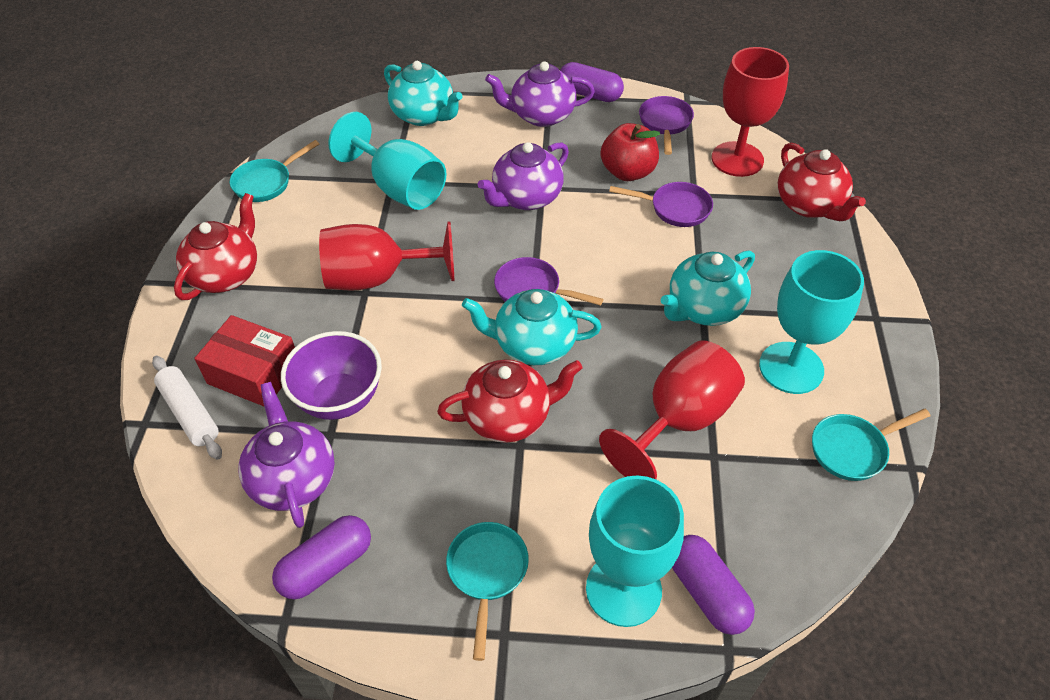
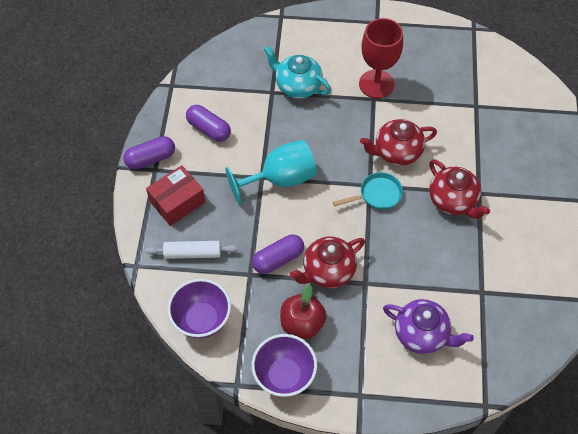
purple bowl: 1 -> 2
purple pan: 3 -> 0
purple teapot: 3 -> 1
red goblet: 3 -> 1
turquoise goblet: 3 -> 1
turquoise pan: 3 -> 1
turquoise teapot: 3 -> 1

